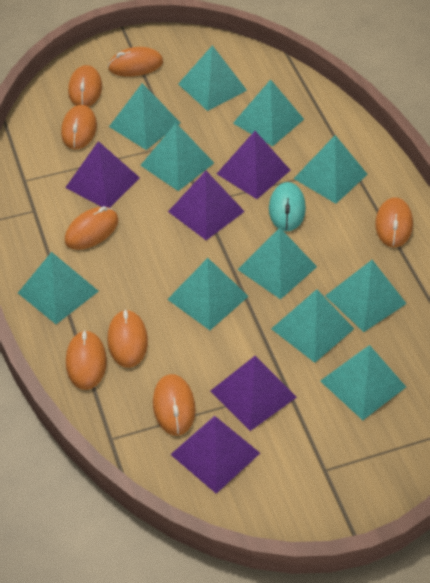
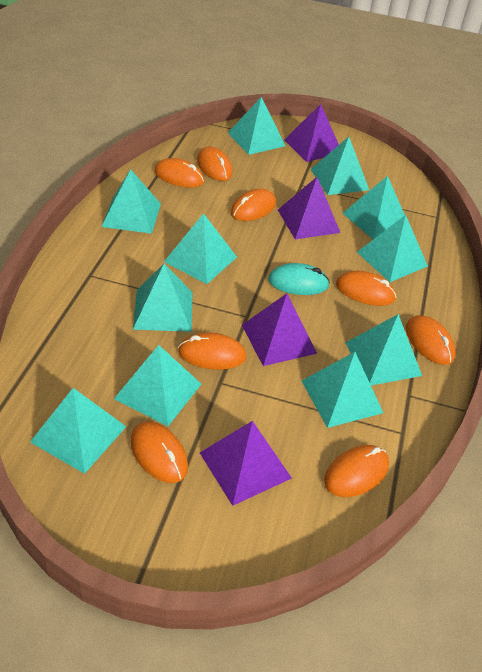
purple pyramid: 5 -> 4

